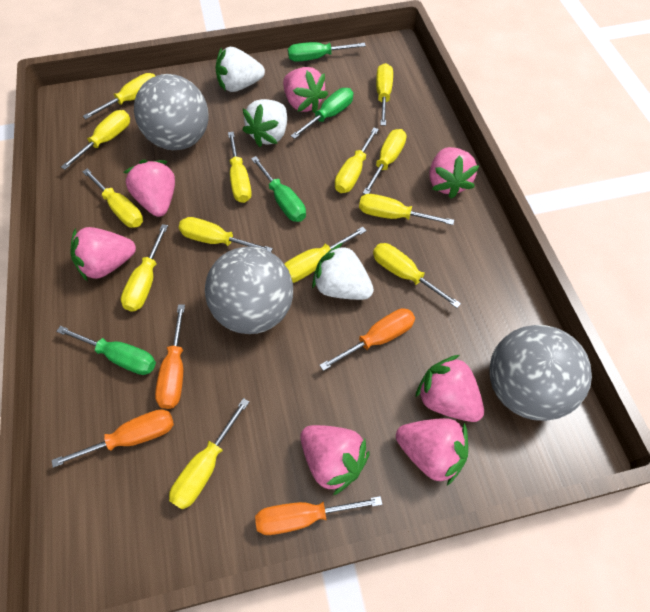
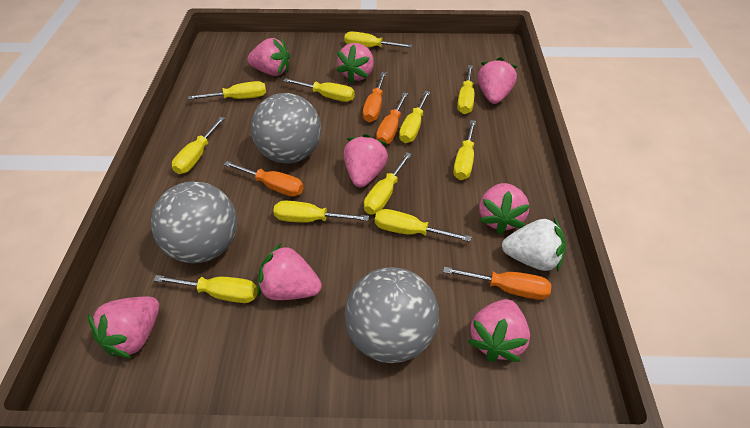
green screwdriver: 4 -> 0
pink strawberry: 7 -> 8
white strawberry: 3 -> 1
yellow screwdriver: 13 -> 11

